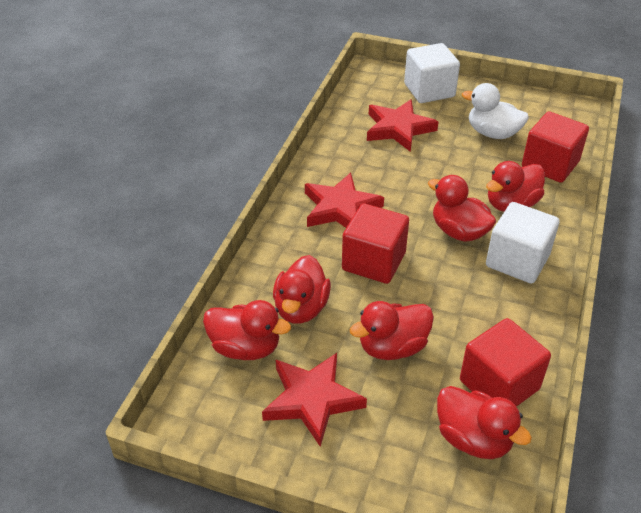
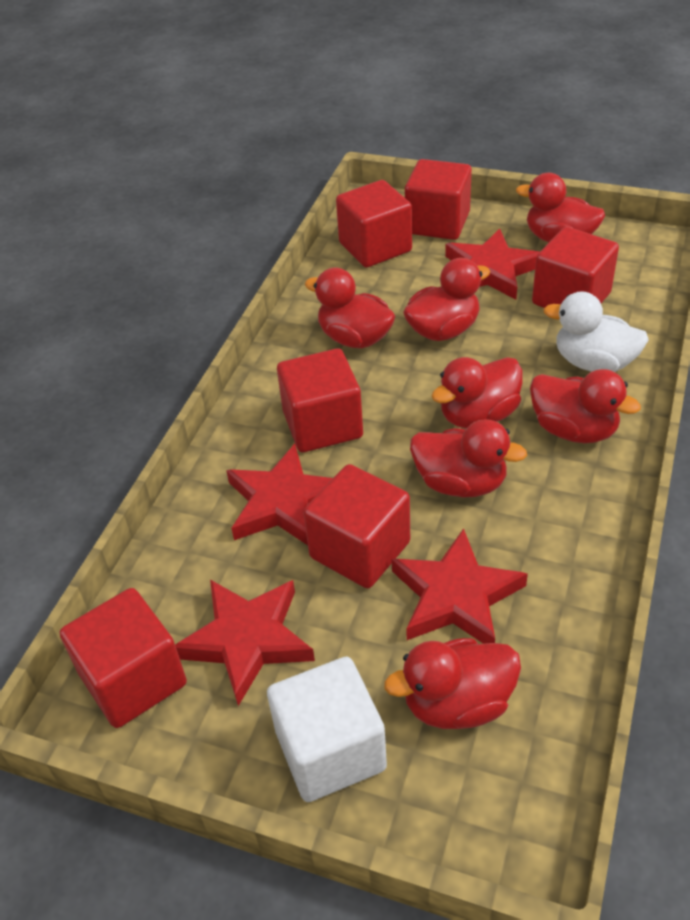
red cube: 3 -> 6
red duck: 6 -> 7
red star: 3 -> 4
white cube: 2 -> 1

